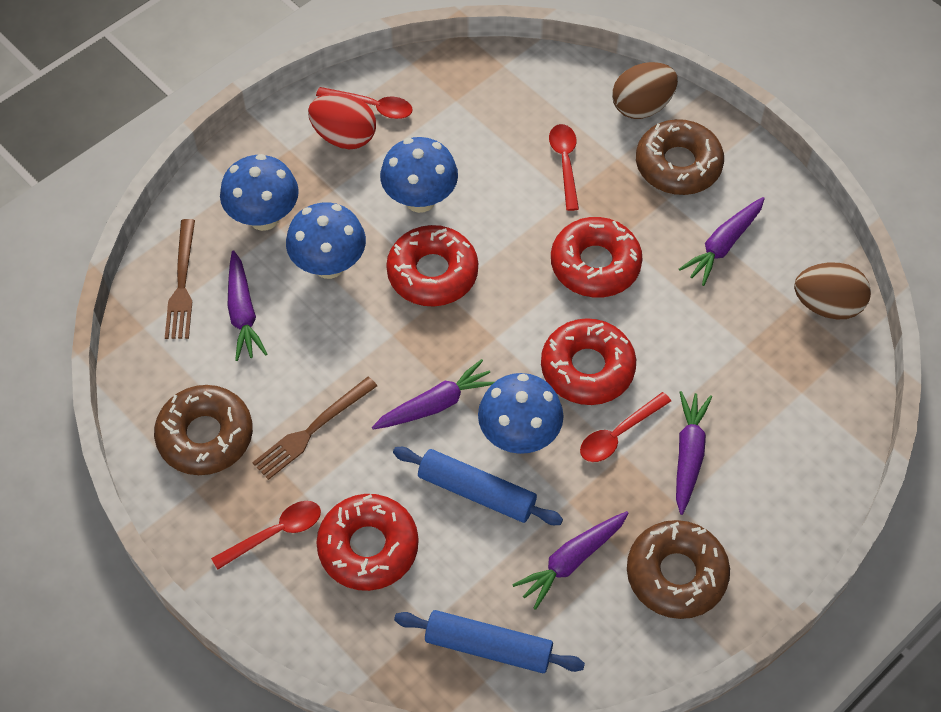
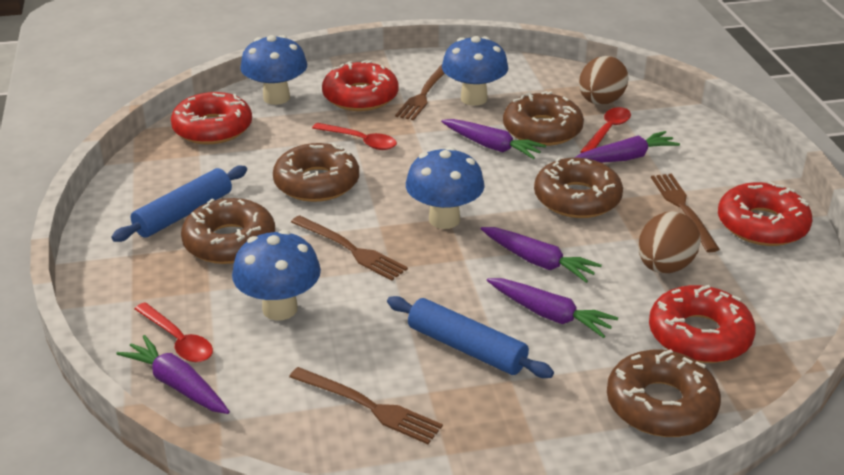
brown donut: 3 -> 5
brown fork: 2 -> 4
red egg: 1 -> 0
red spoon: 4 -> 3

